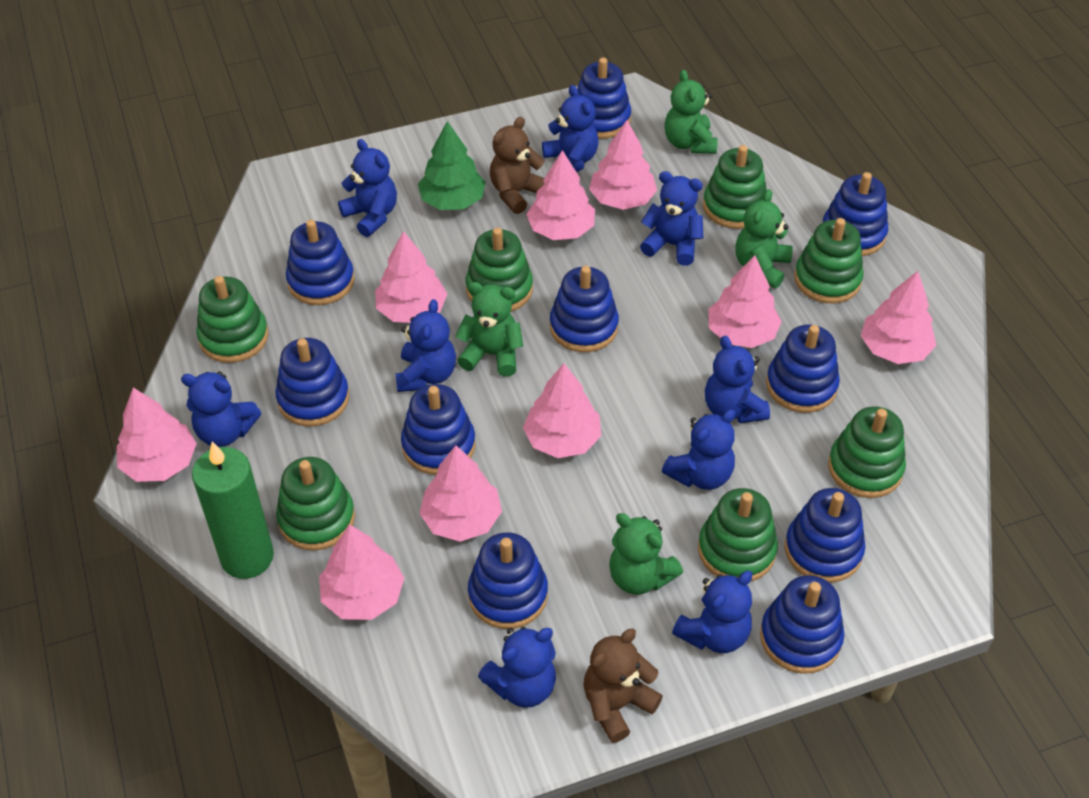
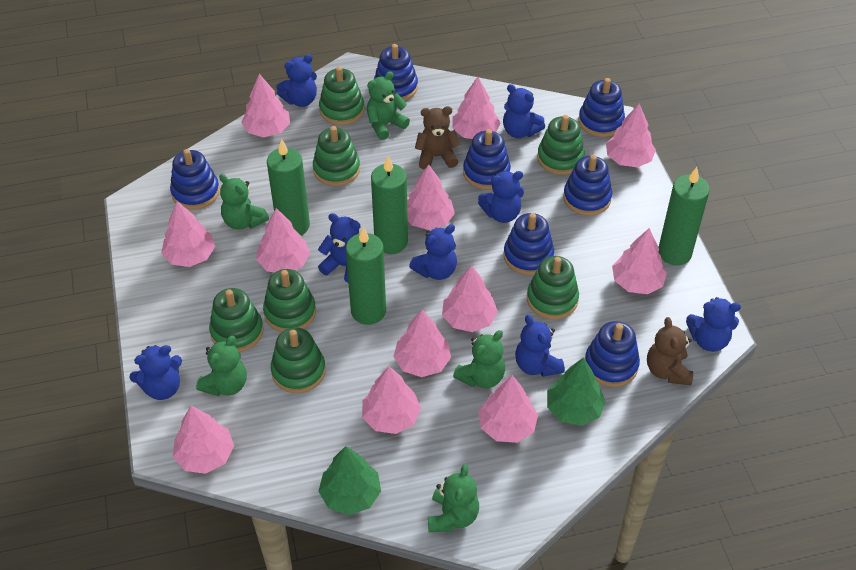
blue stacking toy: 10 -> 7
blue teddy bear: 9 -> 8
green candle: 1 -> 4
green teddy bear: 4 -> 5
green tree: 1 -> 2
pink tree: 9 -> 12

